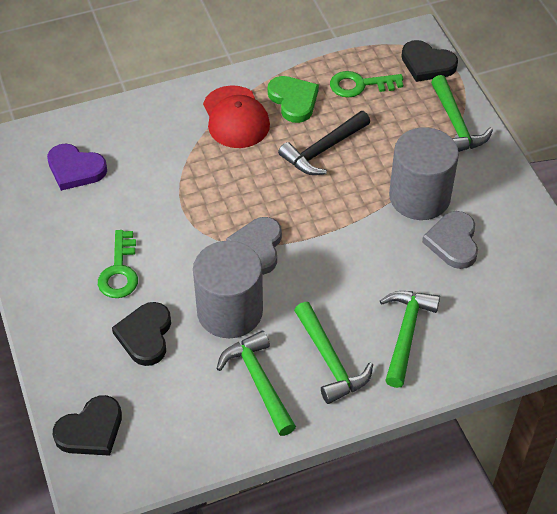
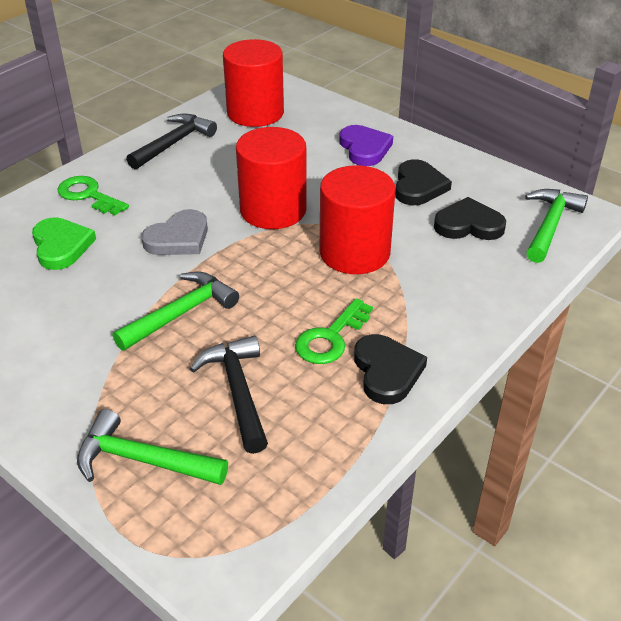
black hammer: 1 -> 2
green hammer: 4 -> 3
grey cylinder: 2 -> 0
grey heart: 2 -> 1
red cap: 1 -> 0
red cylinder: 0 -> 3

